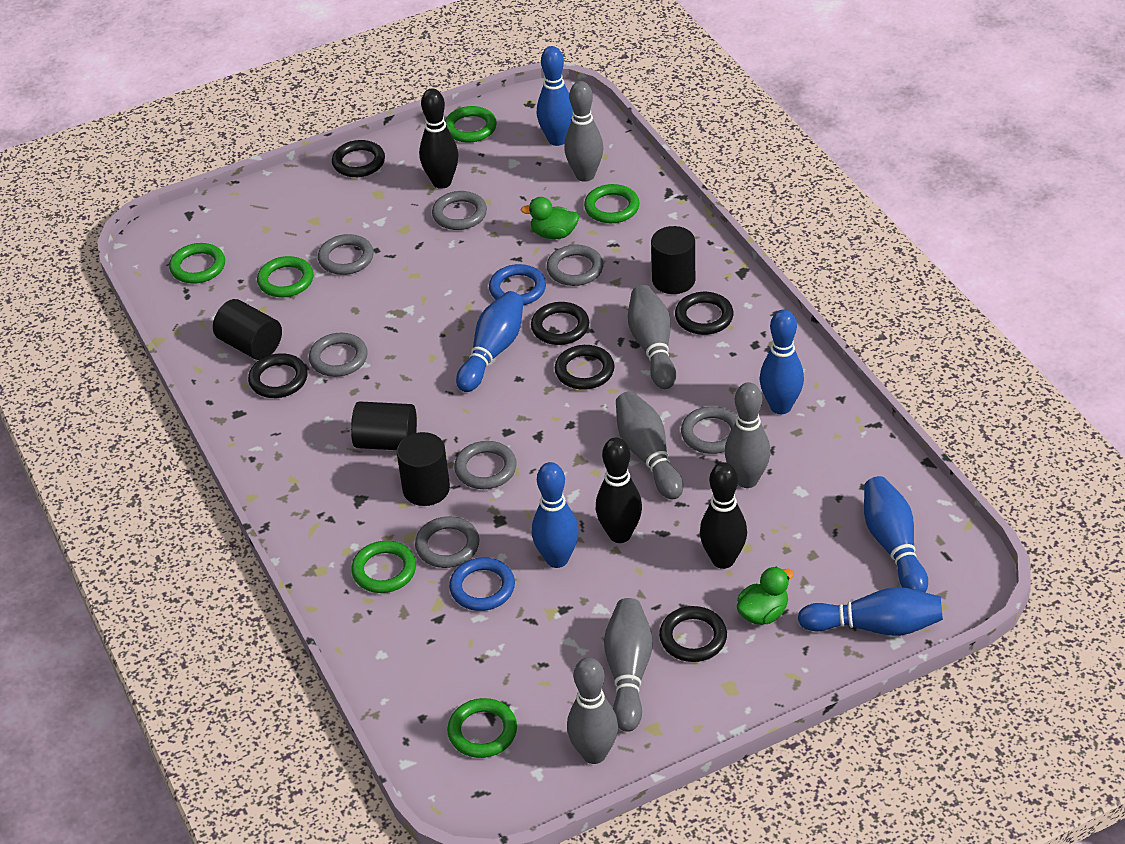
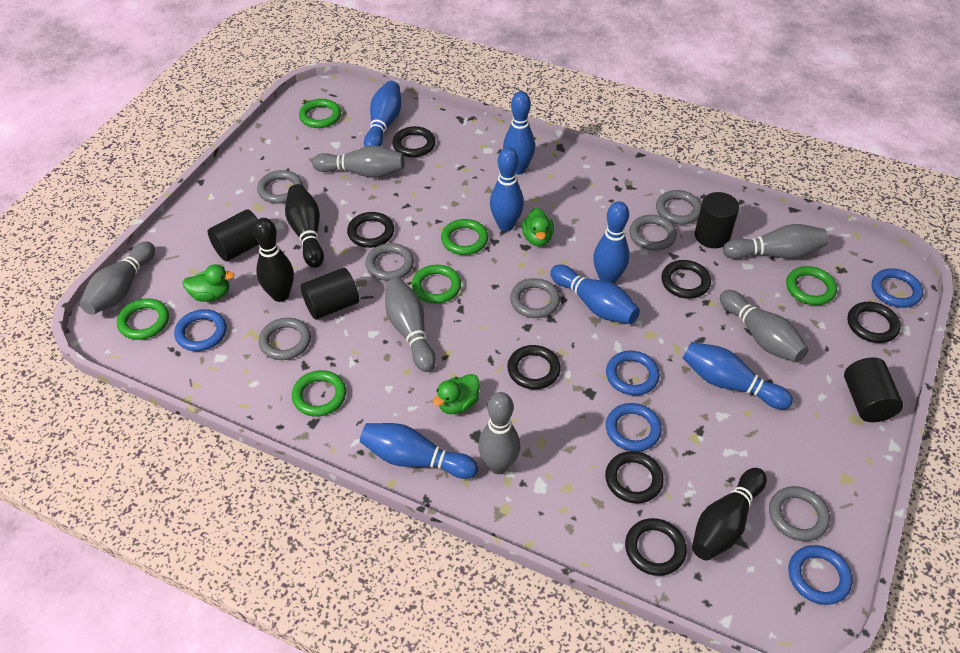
black ring: 6 -> 7
blue bowling pin: 6 -> 7
blue ring: 2 -> 5
green duck: 2 -> 3

